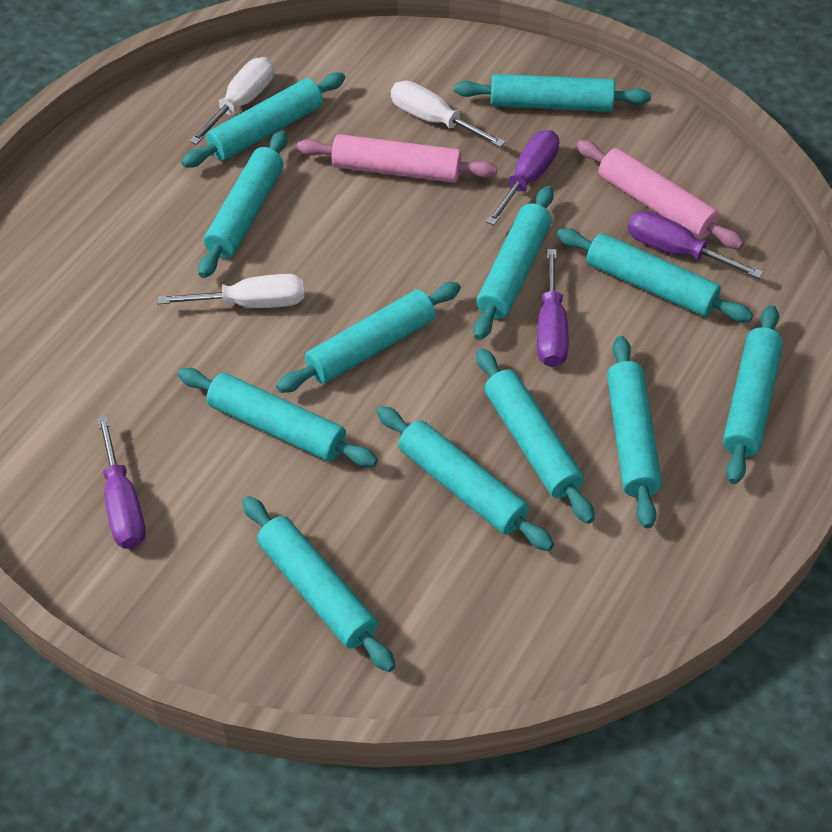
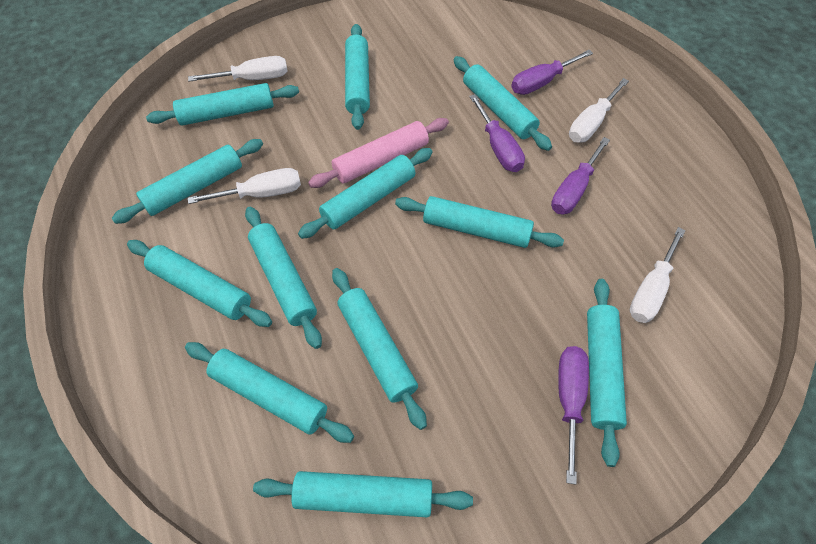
pink rolling pin: 2 -> 1
white screwdriver: 3 -> 4

